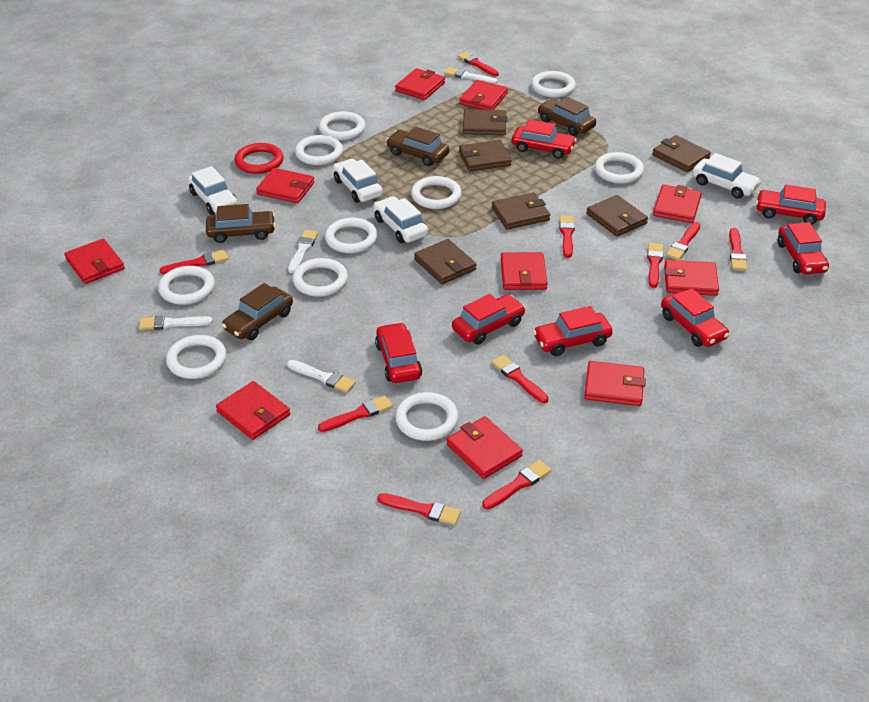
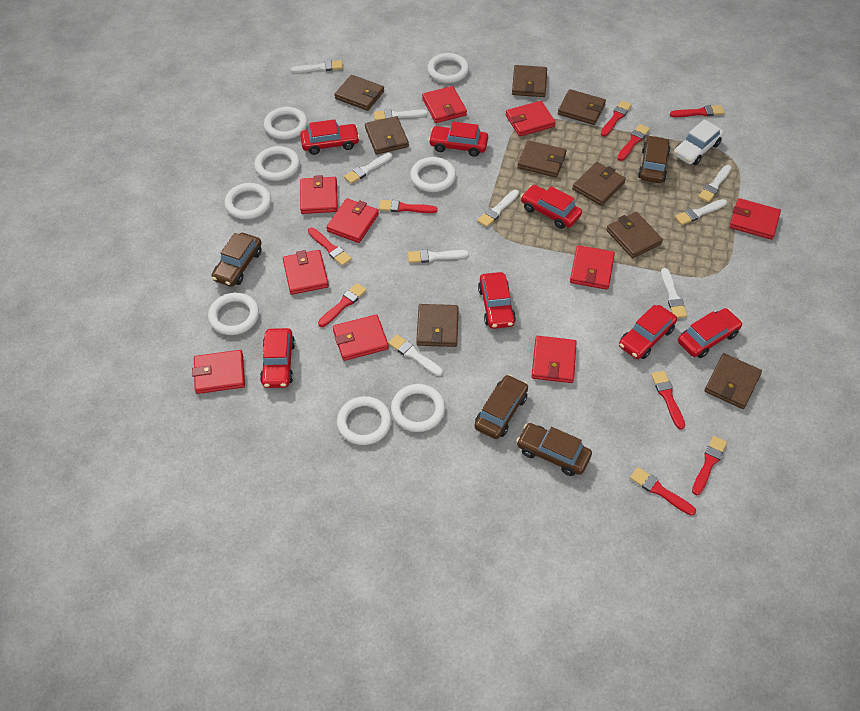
brown wallet: 6 -> 9
red brush: 10 -> 9
red ring: 1 -> 0
white brush: 4 -> 9
white car: 4 -> 1
white ring: 10 -> 8

